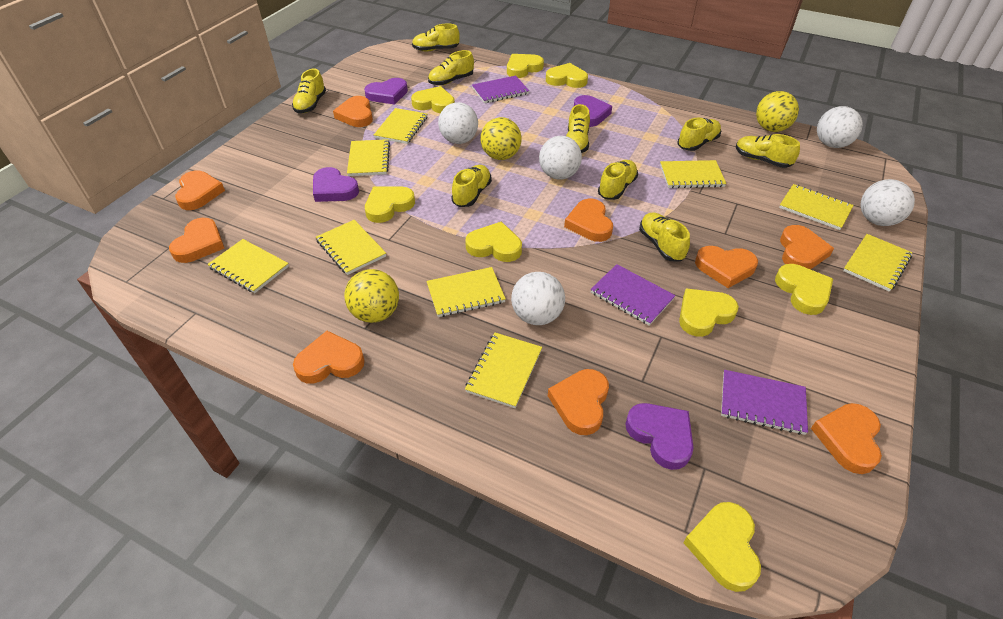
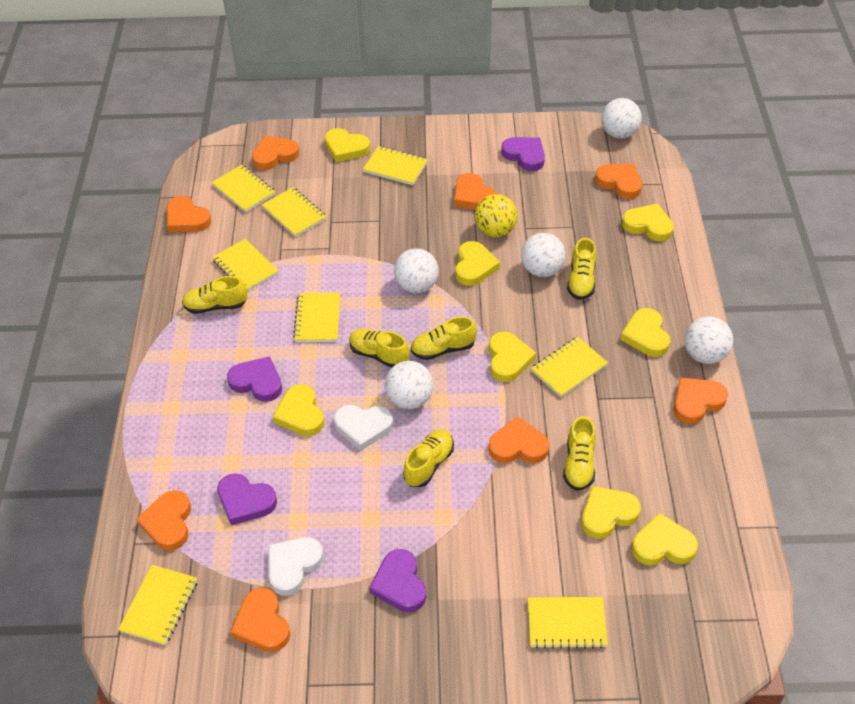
orange heart: 9 -> 8
purple notebook: 3 -> 0
white heart: 0 -> 2
yellow ball: 3 -> 1
yellow notebook: 9 -> 8
yellow shoe: 9 -> 6

